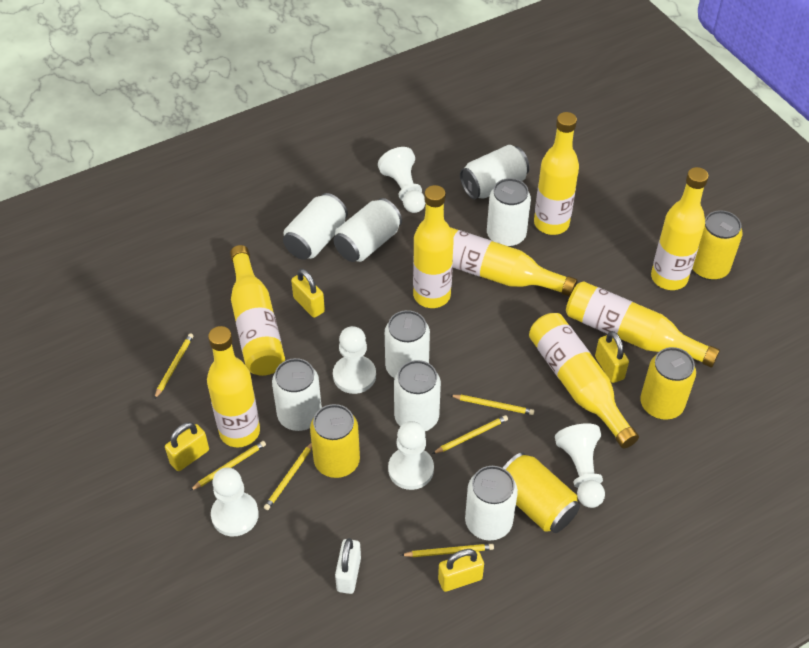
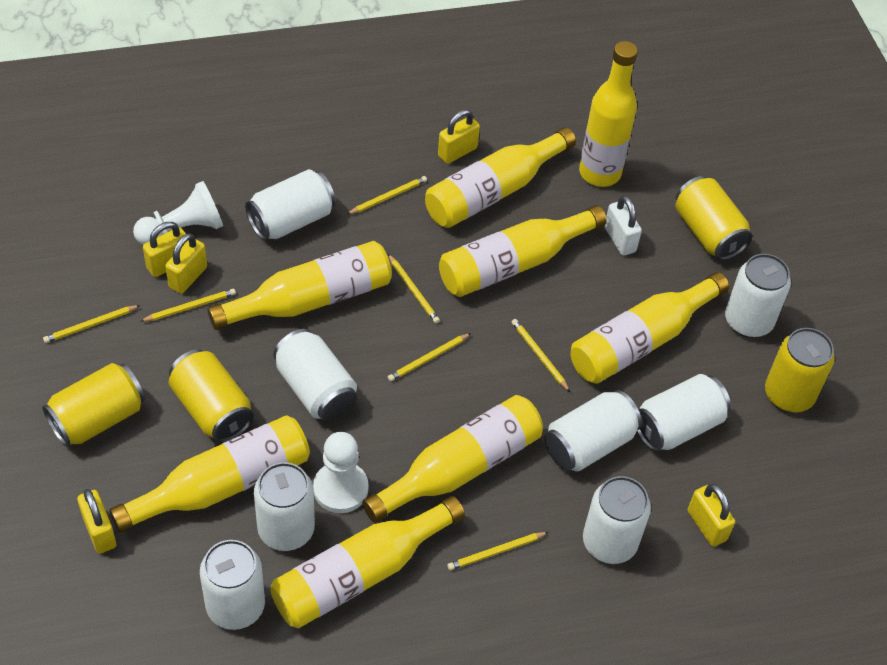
white pawn: 5 -> 2
yellow padlock: 4 -> 5
yellow pencil: 6 -> 7

